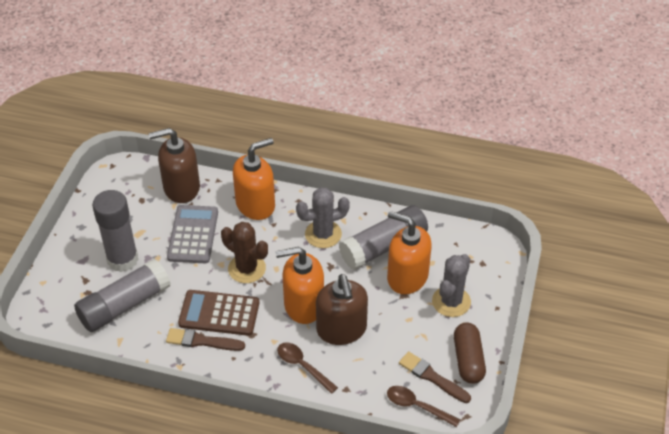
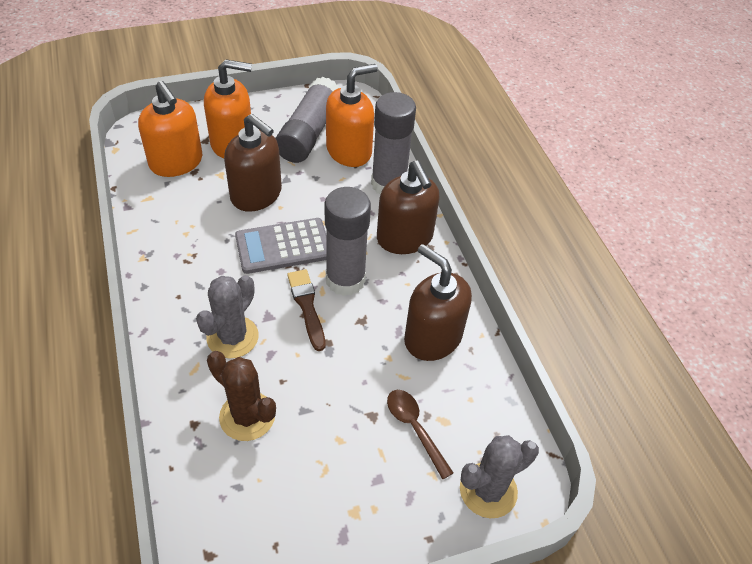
brown brush: 2 -> 1
brown calculator: 1 -> 0
brown capsule: 1 -> 0
brown soap dispenser: 2 -> 3
brown spoon: 2 -> 1

